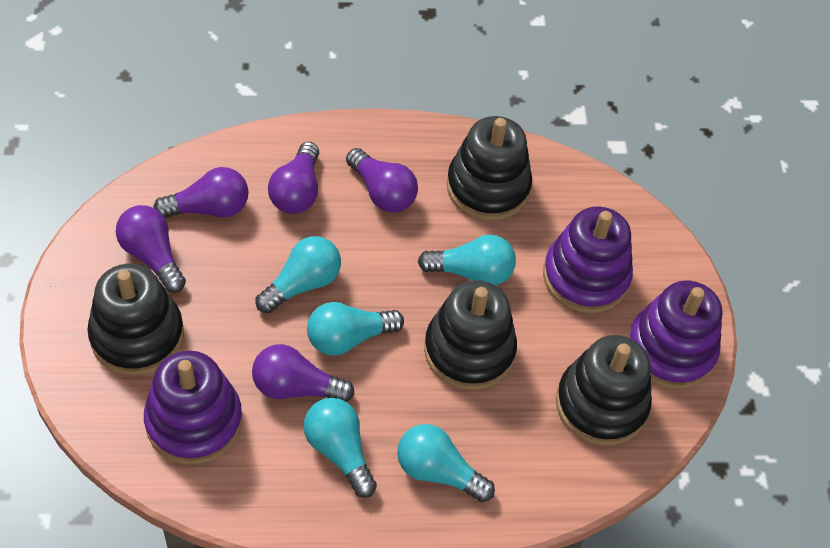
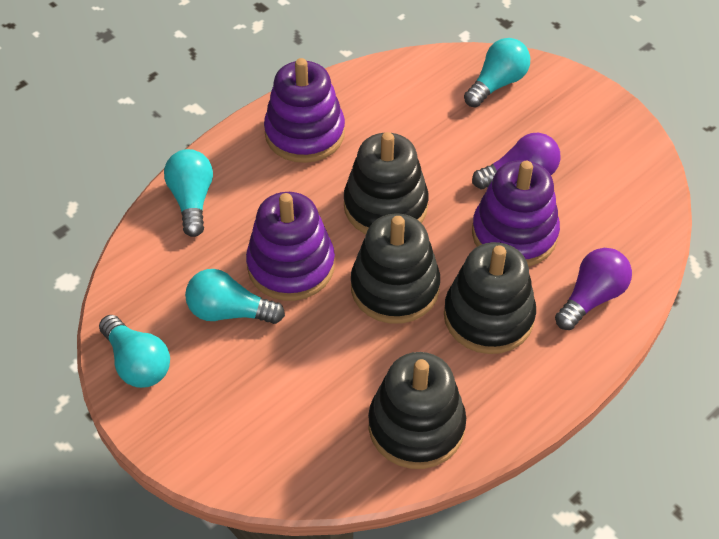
purple light bulb: 5 -> 2
turquoise light bulb: 5 -> 4

